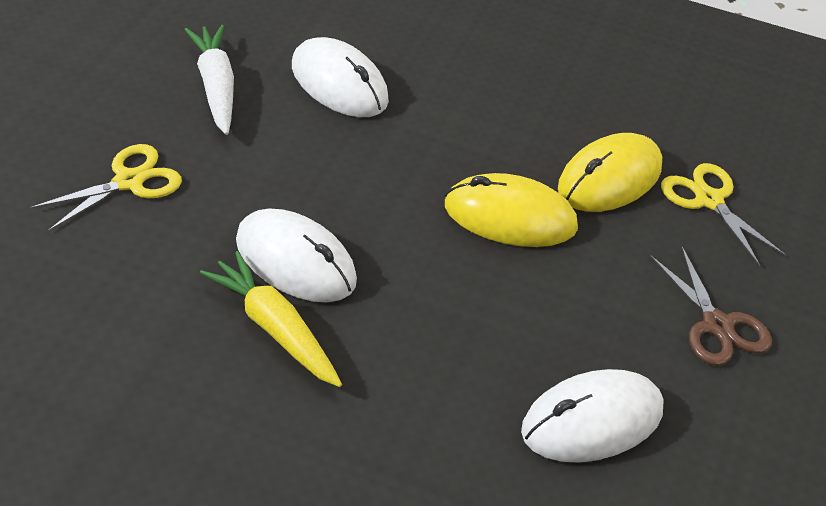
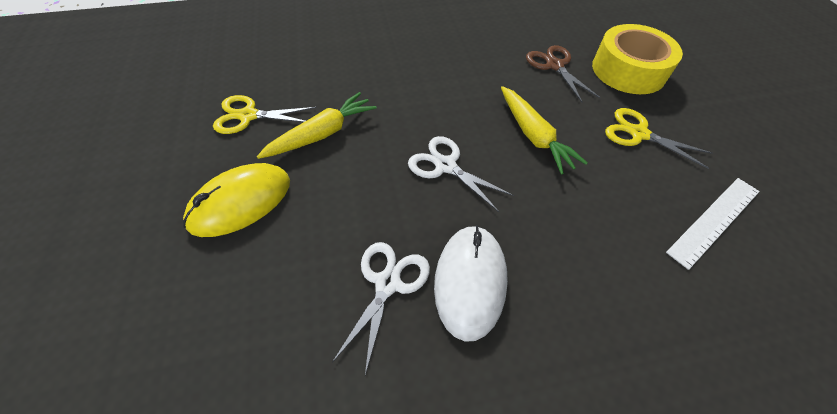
white carrot: 1 -> 0
white mouse: 3 -> 1
white ruler: 0 -> 1
white scissors: 0 -> 2
yellow carrot: 1 -> 2
yellow mouse: 2 -> 1
yellow tape: 0 -> 1

